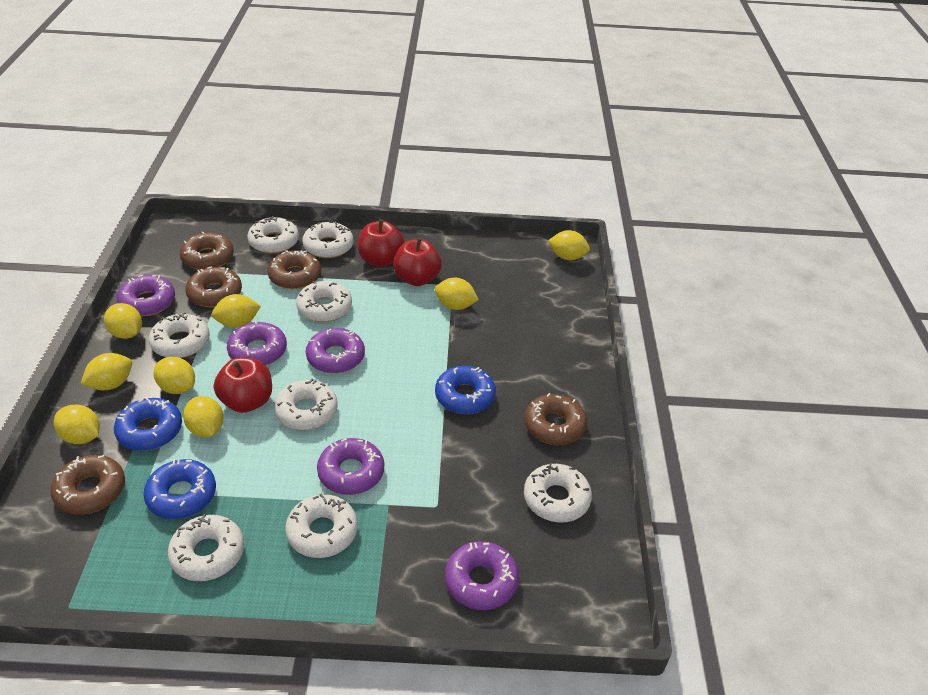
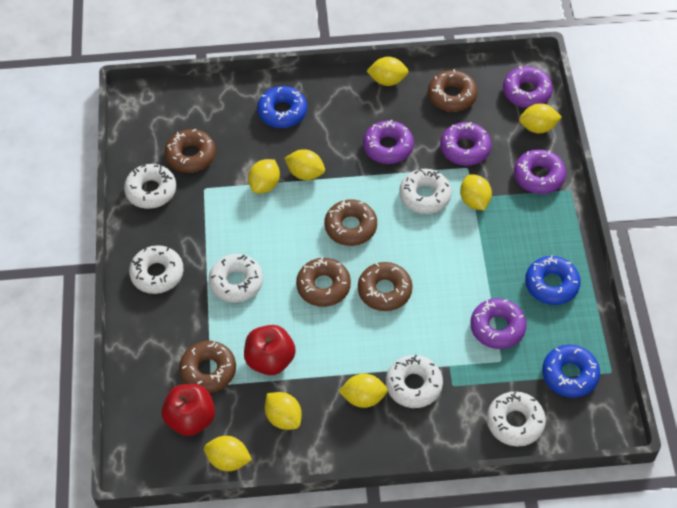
brown donut: 5 -> 6
red apple: 3 -> 2
white donut: 8 -> 6

